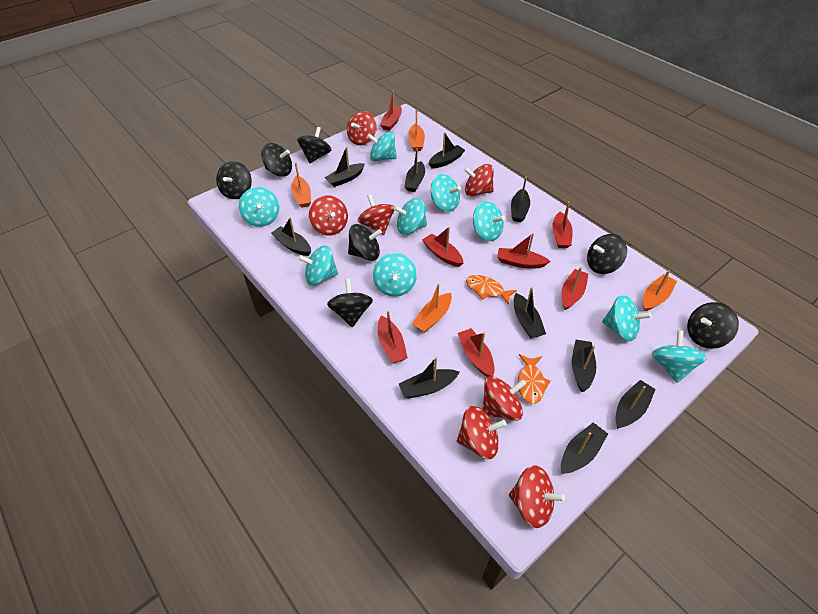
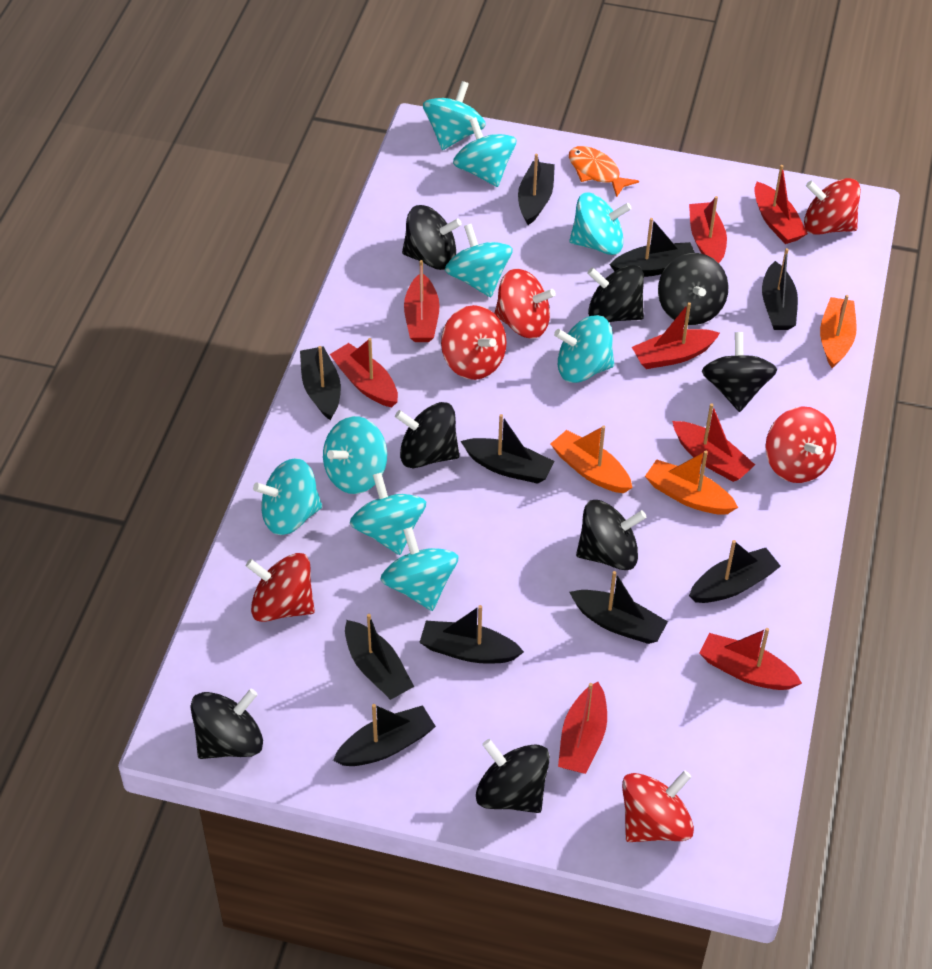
black spinning top: 7 -> 8
orange boat: 4 -> 3
orange fish: 2 -> 1
red boat: 7 -> 8
red spinning top: 7 -> 6

